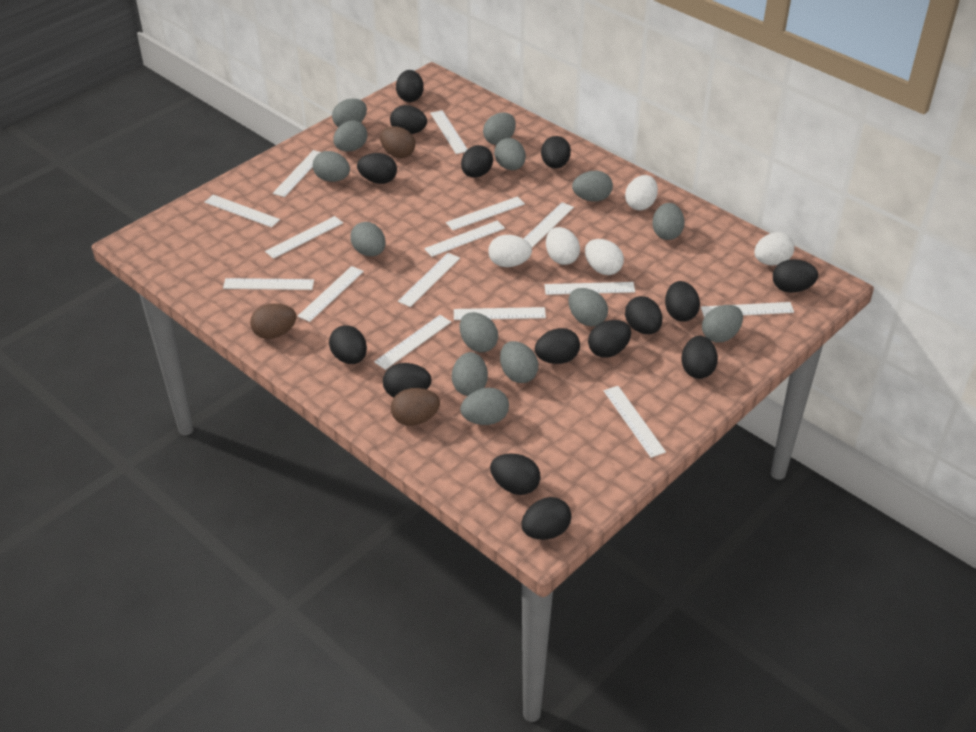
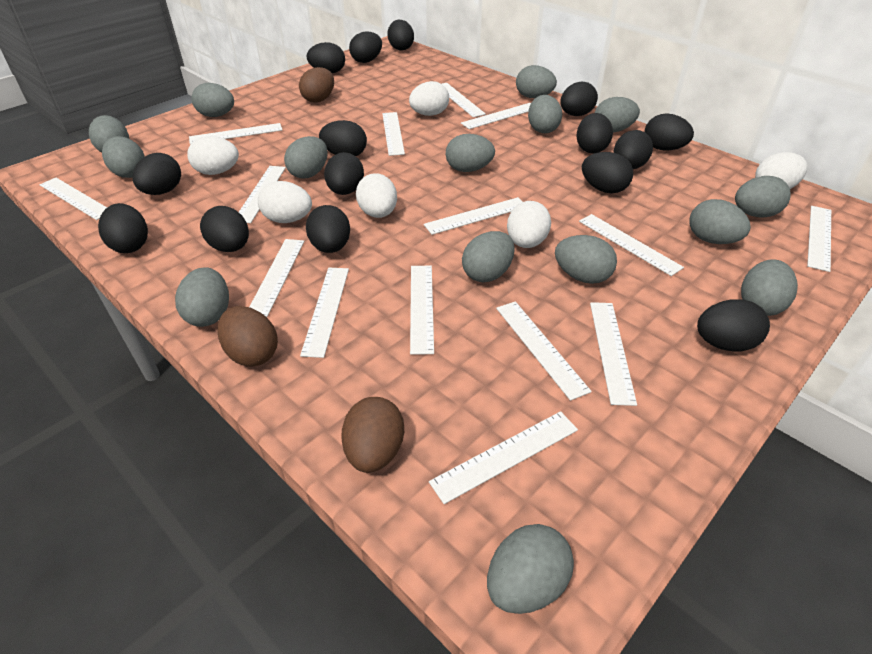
grey egg: 14 -> 15
white egg: 5 -> 6

